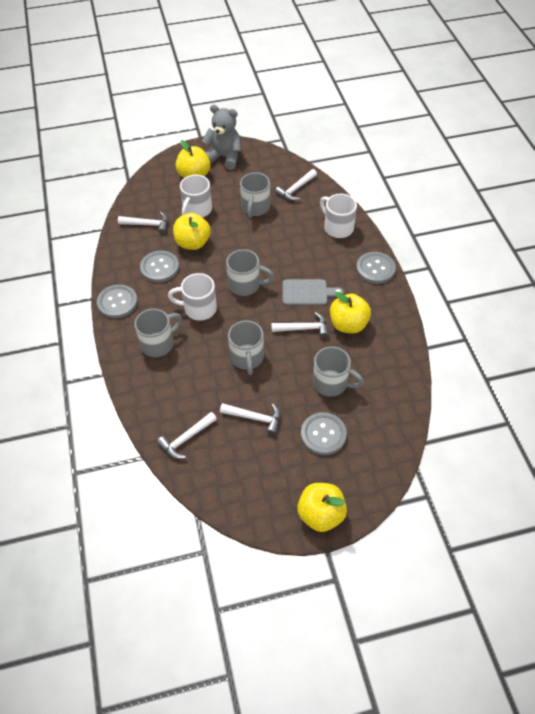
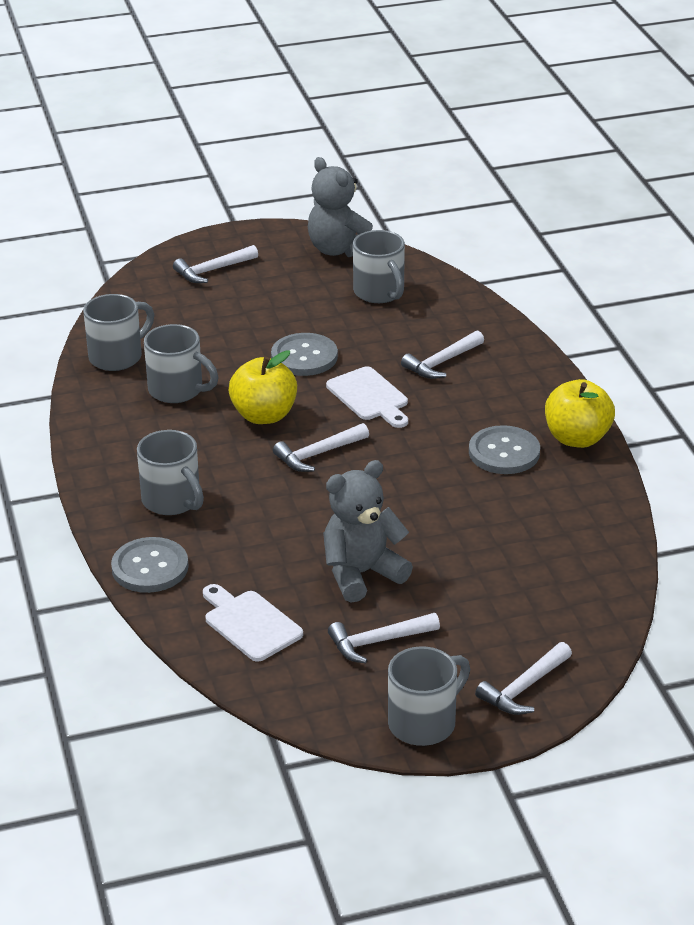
grey button: 4 -> 3
grey cutting board: 1 -> 0
grey teddy bear: 1 -> 2
white cutting board: 0 -> 2
white mug: 3 -> 0
yellow apple: 4 -> 2

